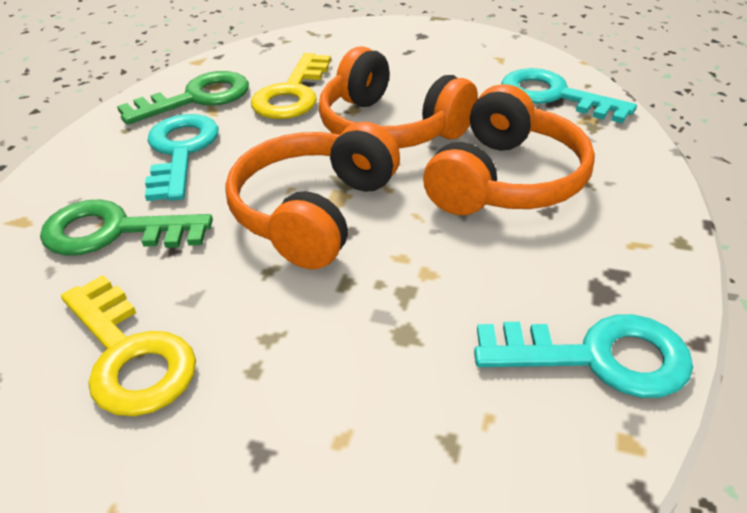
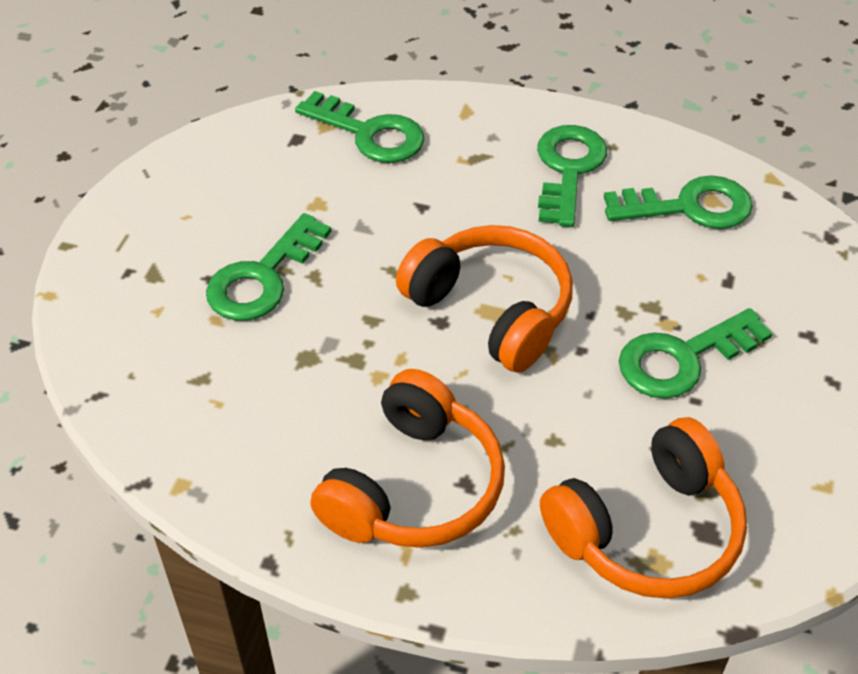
green key: 2 -> 5
turquoise key: 3 -> 0
yellow key: 2 -> 0

